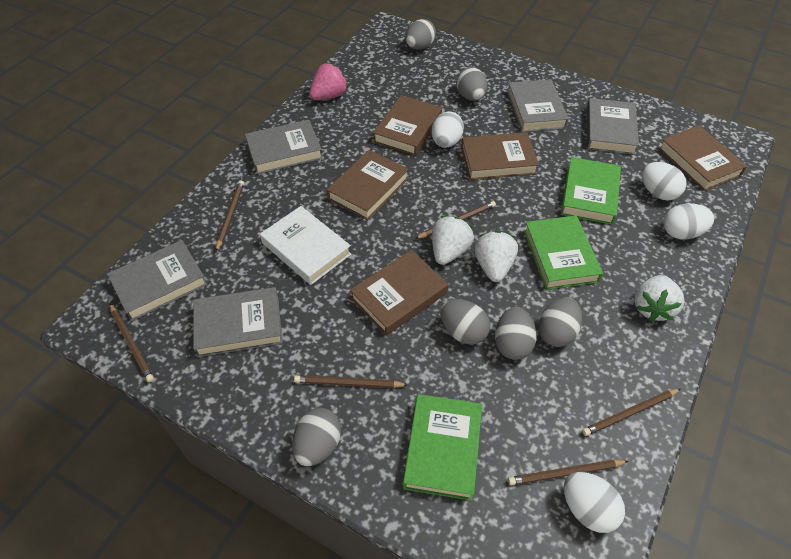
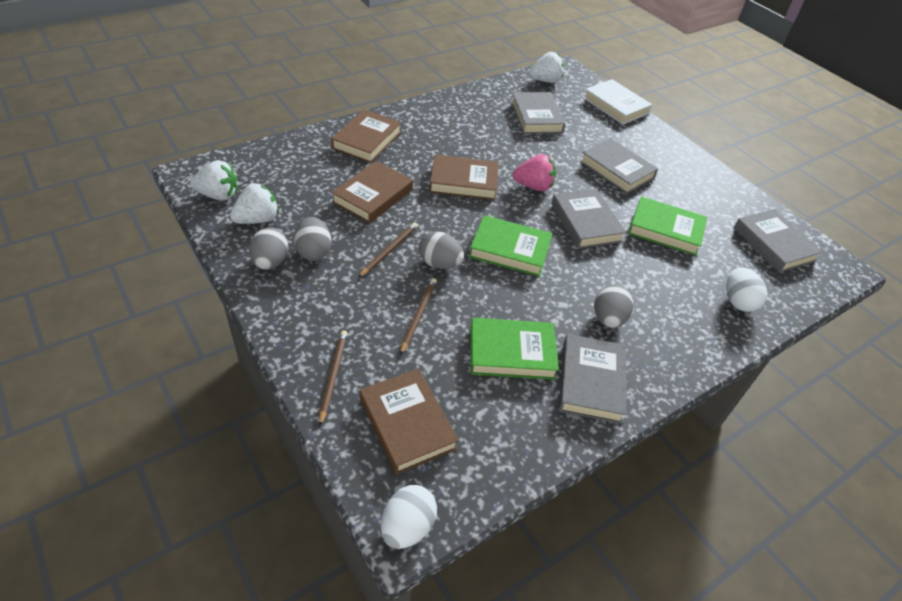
brown book: 5 -> 4
brown pencil: 6 -> 3
grey egg: 6 -> 4
white egg: 4 -> 2

